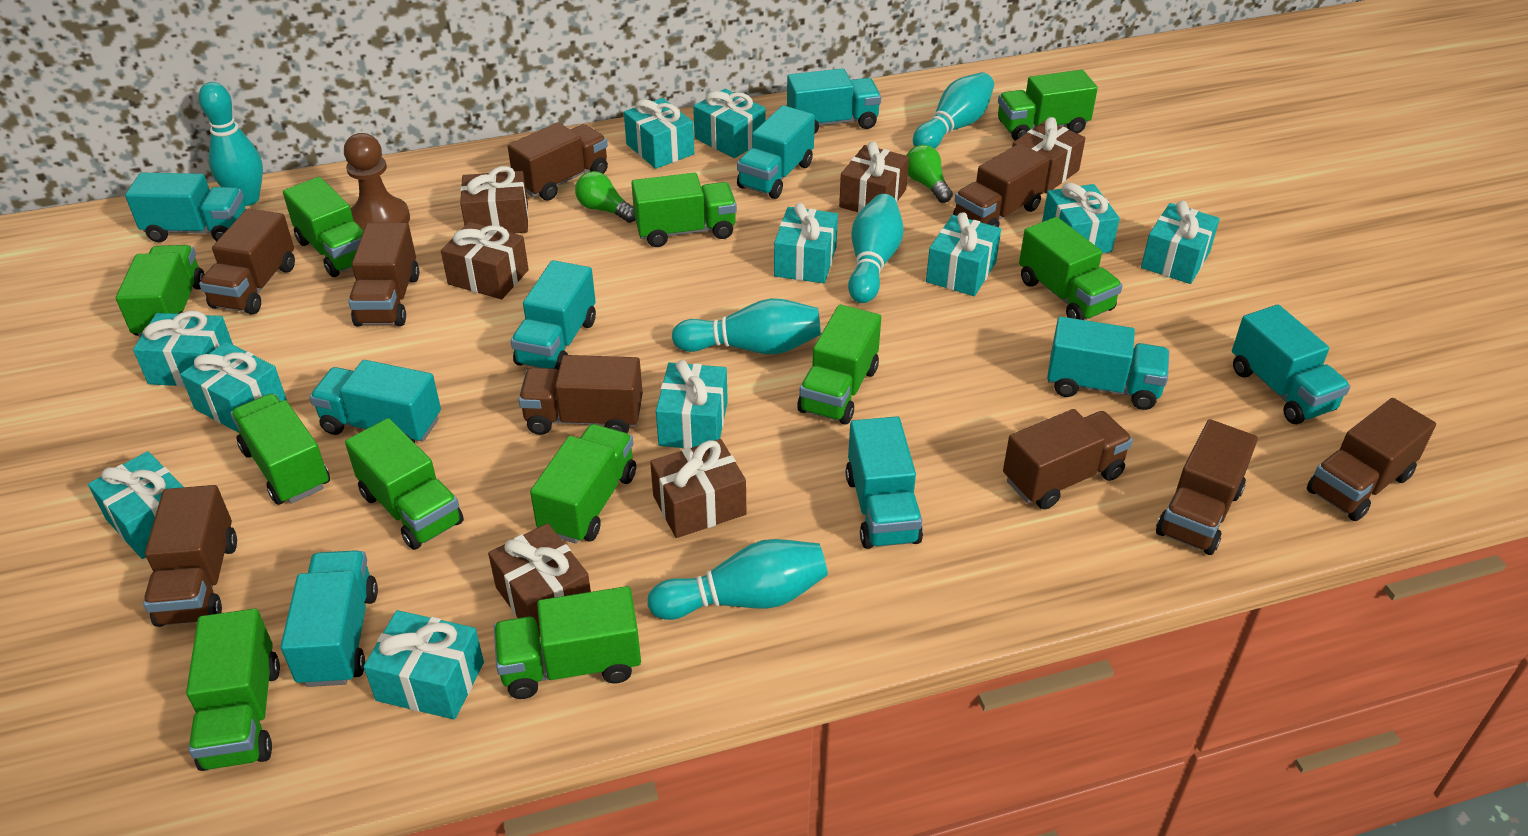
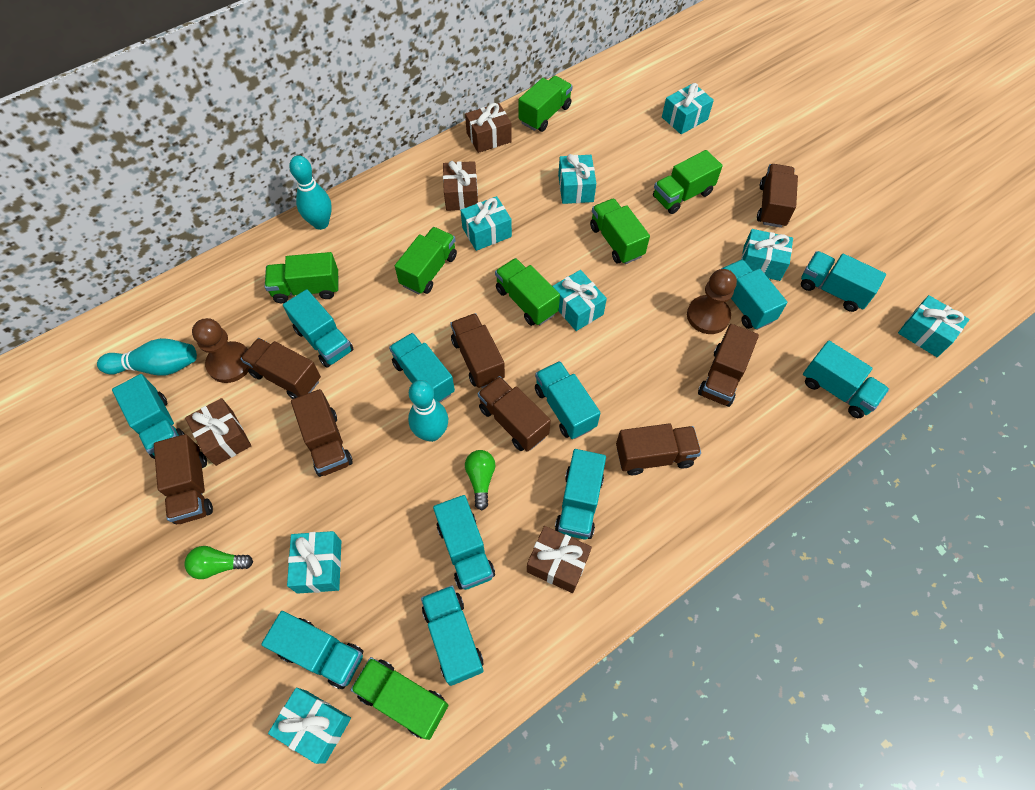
brown gift: 6 -> 4
brown pawn: 1 -> 2
brown truck: 9 -> 8
green truck: 11 -> 7
turquoise bowling pin: 5 -> 3
turquoise gift: 11 -> 8
turquoise truck: 9 -> 11

